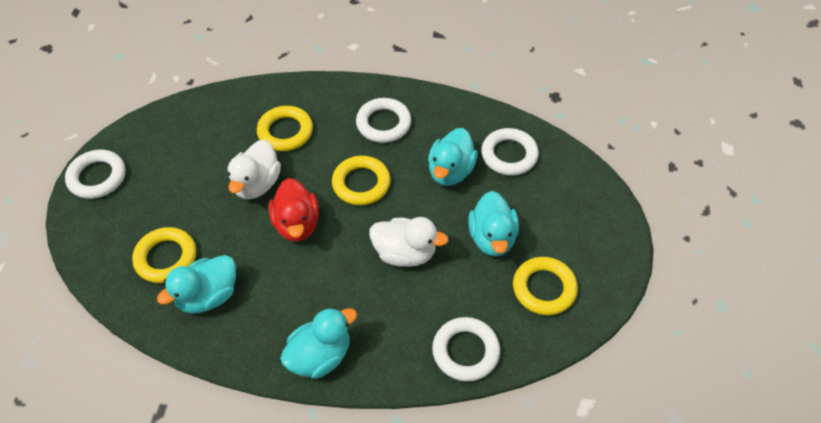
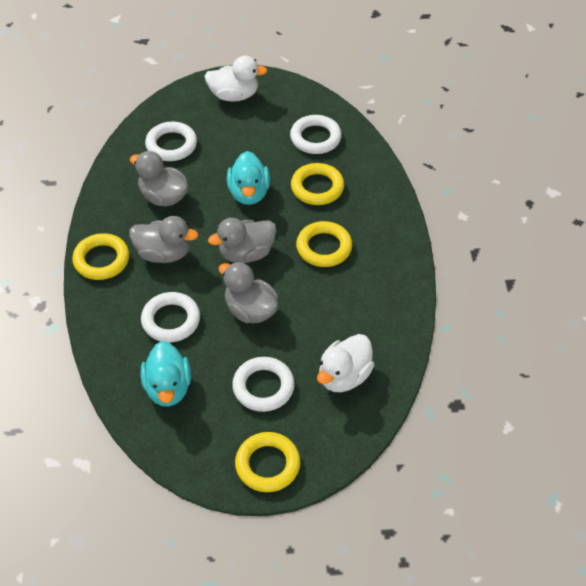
grey duck: 0 -> 4
red duck: 1 -> 0
turquoise duck: 4 -> 2

